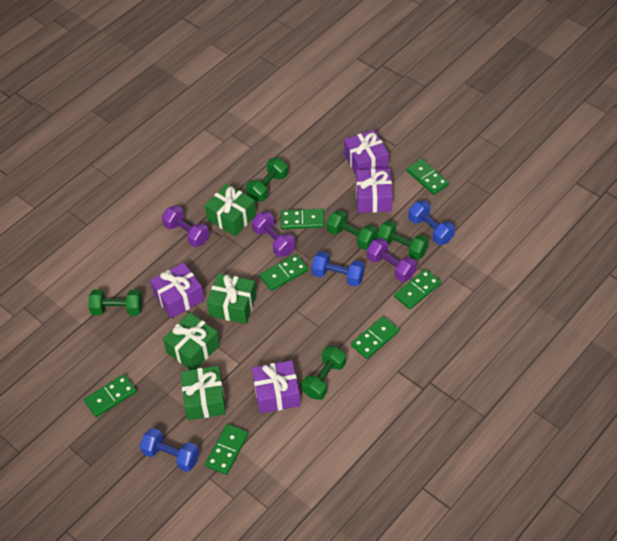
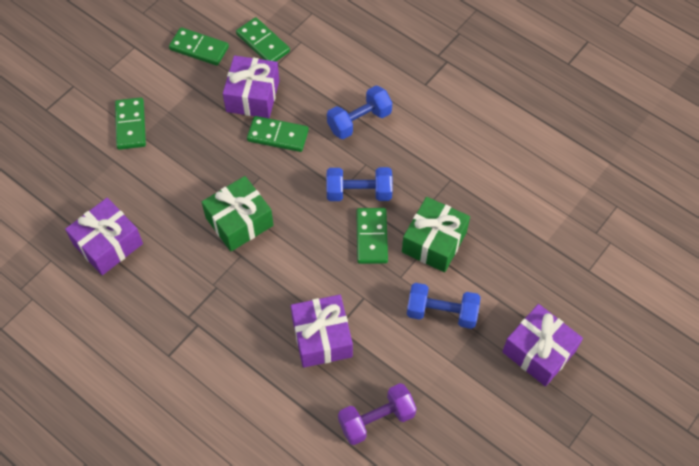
green domino: 7 -> 5
green dumbbell: 5 -> 0
green gift: 4 -> 2
purple dumbbell: 3 -> 1

